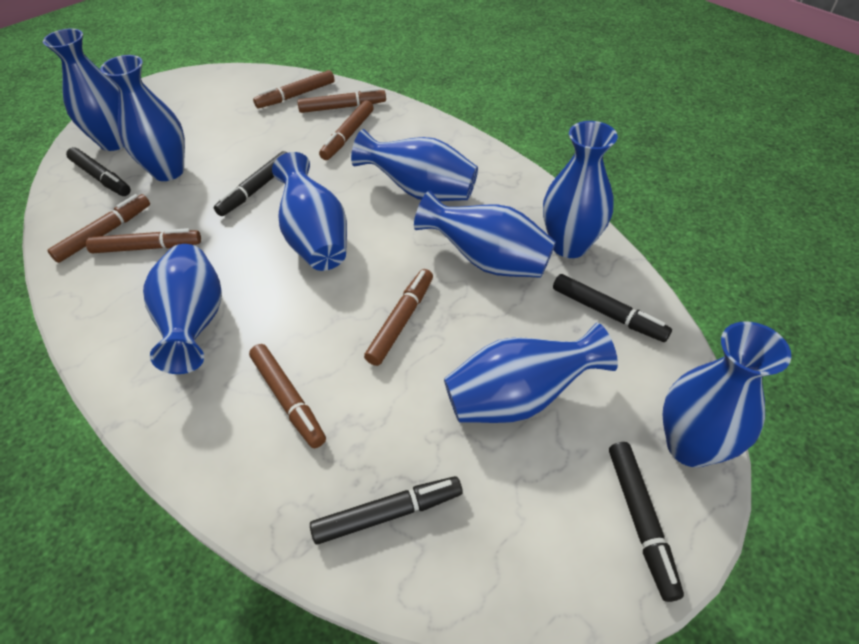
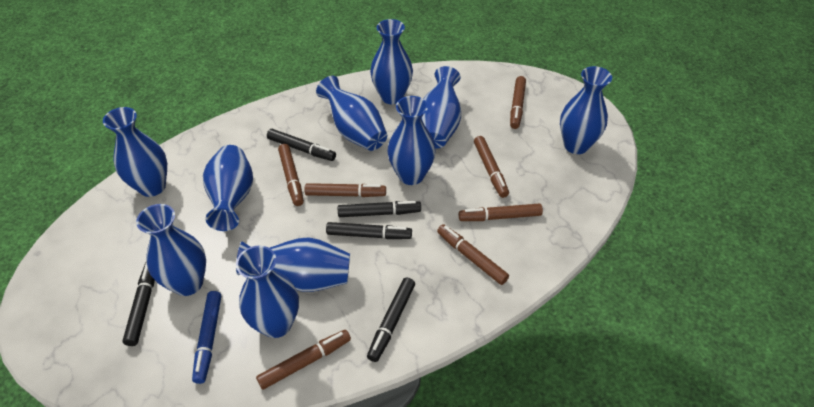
blue marker: 0 -> 1
blue vase: 9 -> 10

